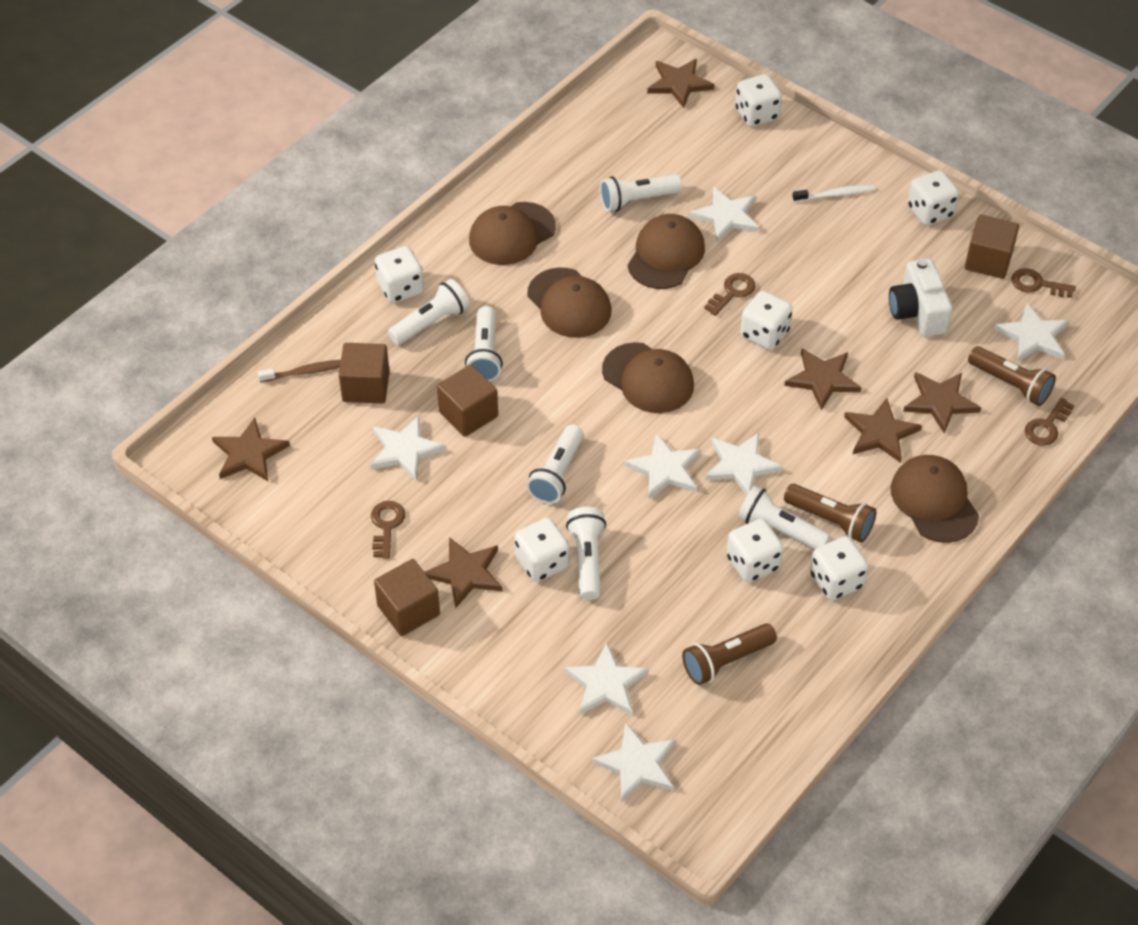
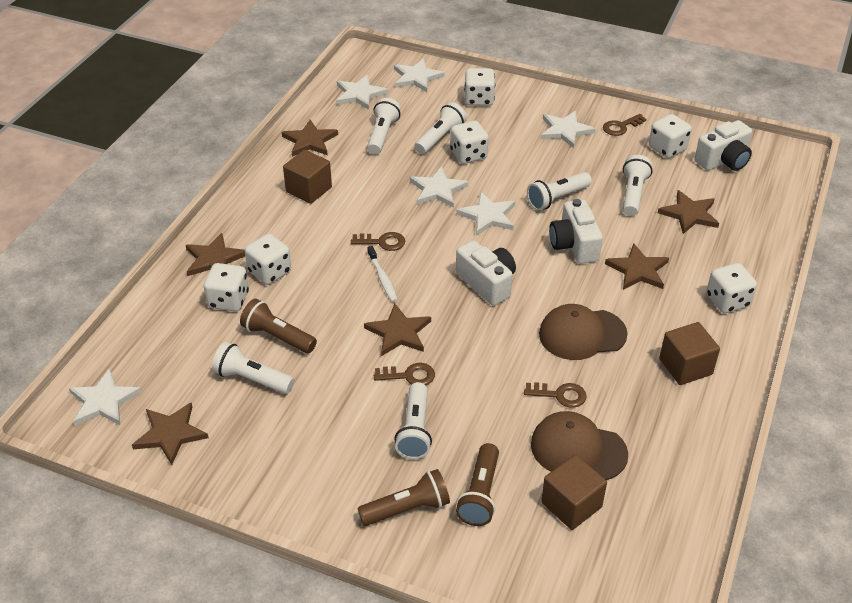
brown cap: 5 -> 2
brown cube: 4 -> 3
brown toothbrush: 1 -> 0
white camera: 1 -> 3
white dice: 7 -> 6
white star: 7 -> 6

